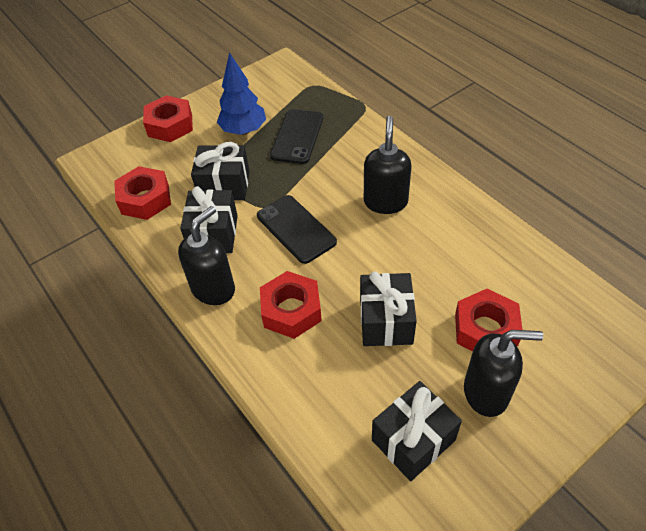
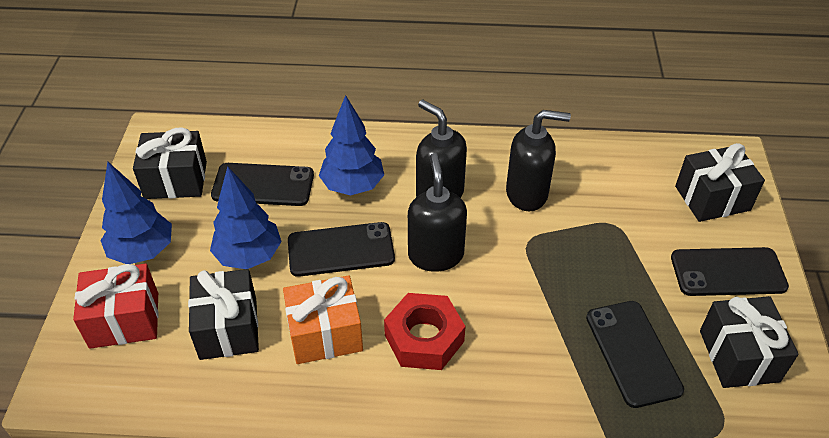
black phone: 2 -> 4
blue tree: 1 -> 3
orange gift: 0 -> 1
red gift: 0 -> 1
red nut: 4 -> 1

